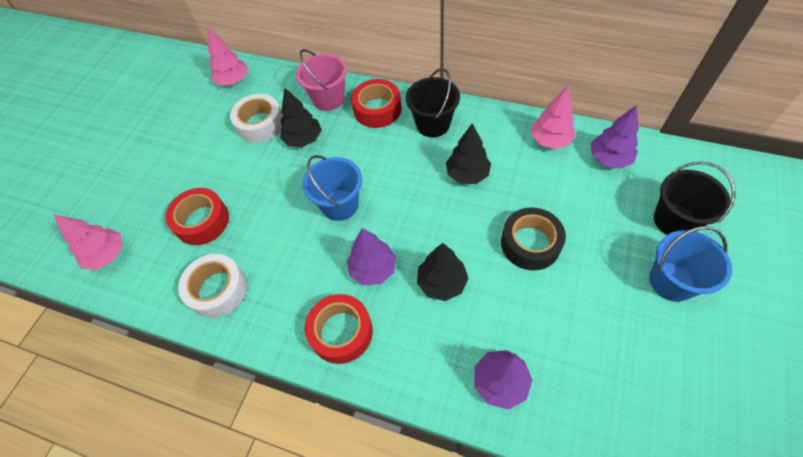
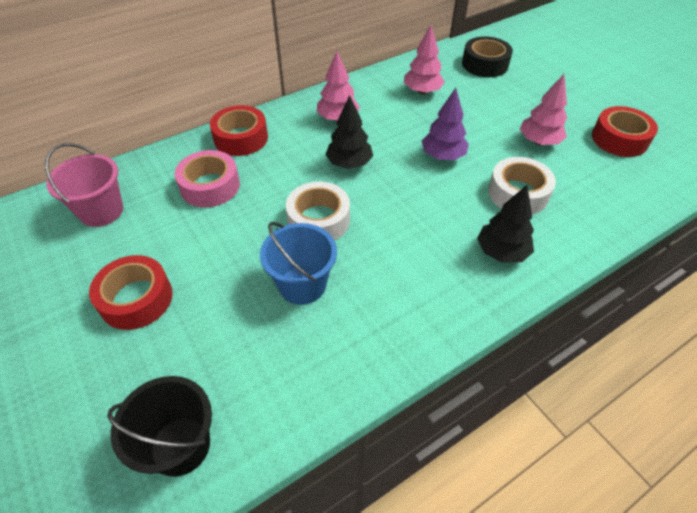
black bucket: 2 -> 1
black tree: 3 -> 2
blue bucket: 2 -> 1
pink tape: 0 -> 1
purple tree: 3 -> 1

